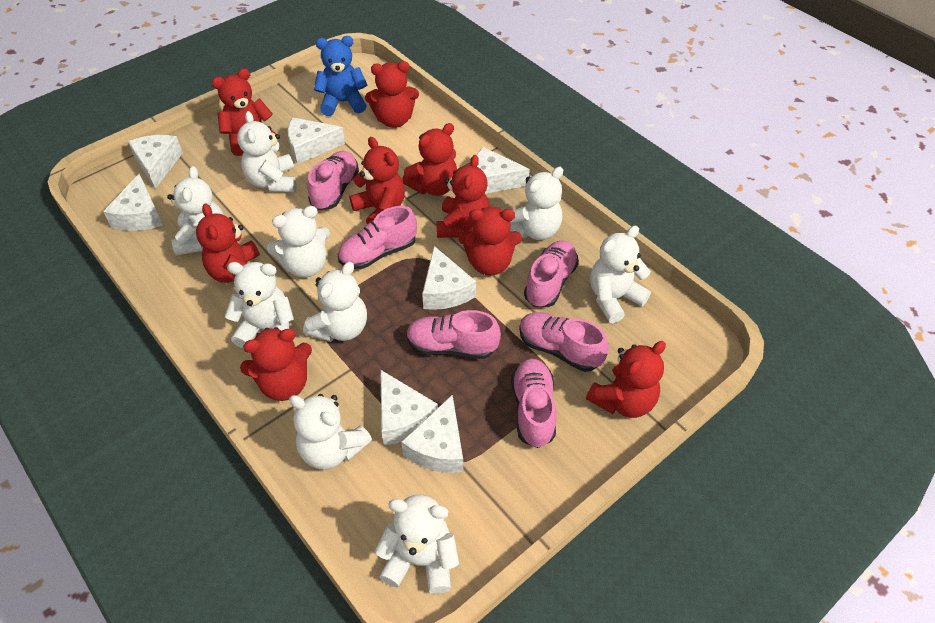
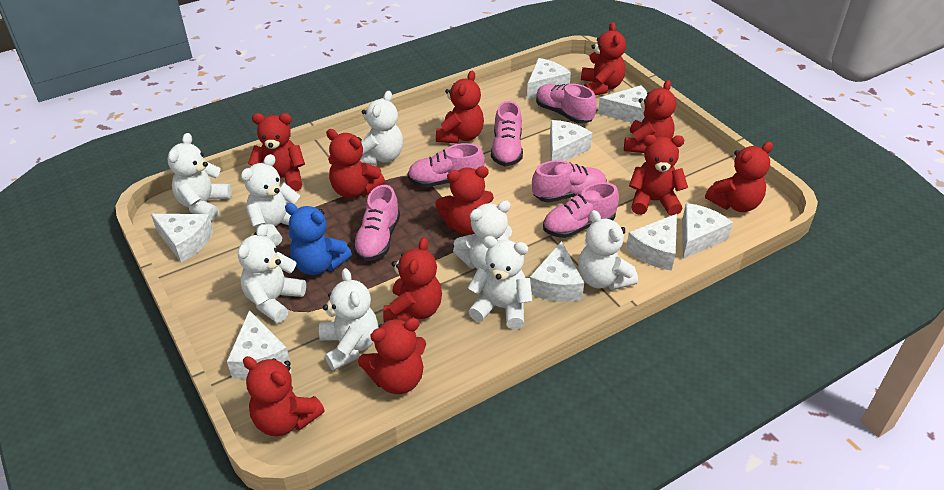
red teddy bear: 9 -> 11
white cheese: 7 -> 8
white teddy bear: 9 -> 8

